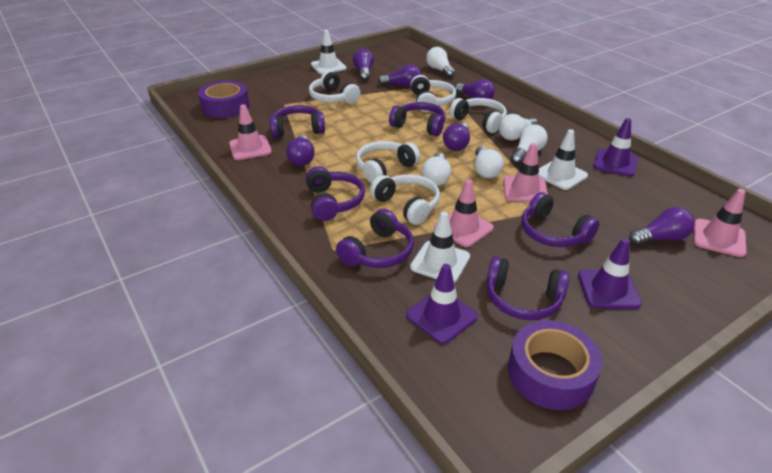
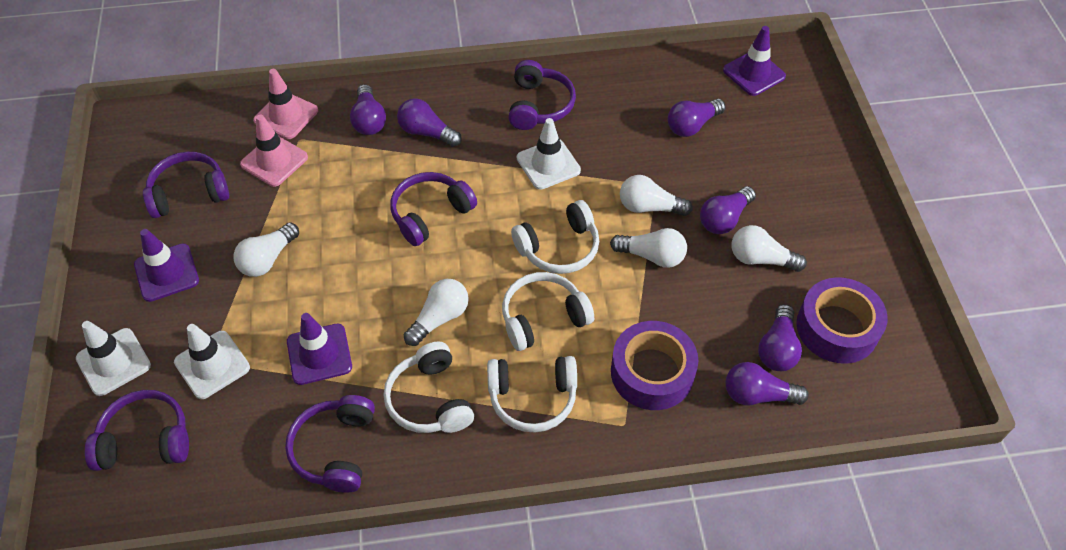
pink traffic cone: 4 -> 2
purple headphones: 6 -> 5
white headphones: 5 -> 4

